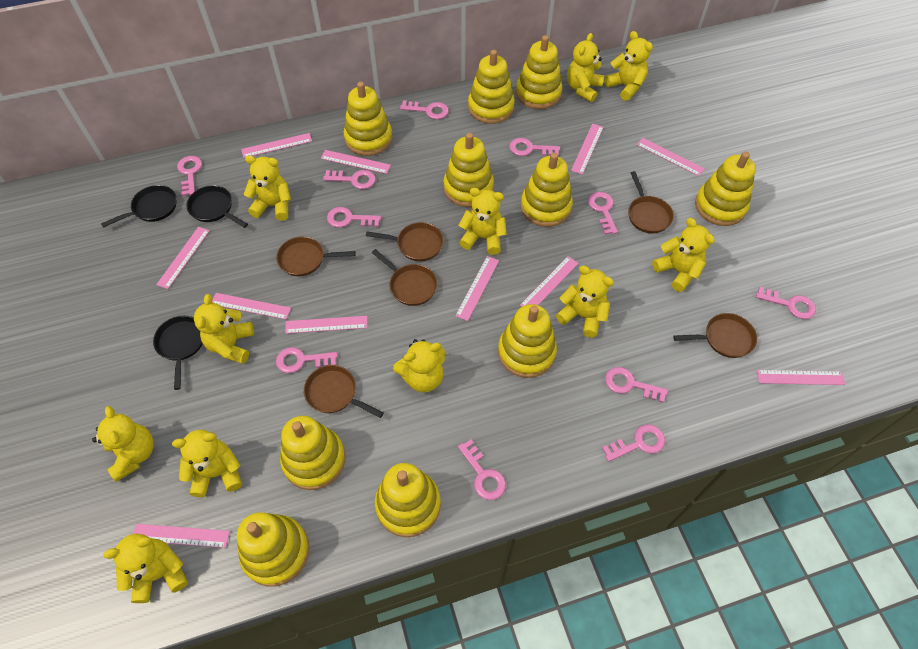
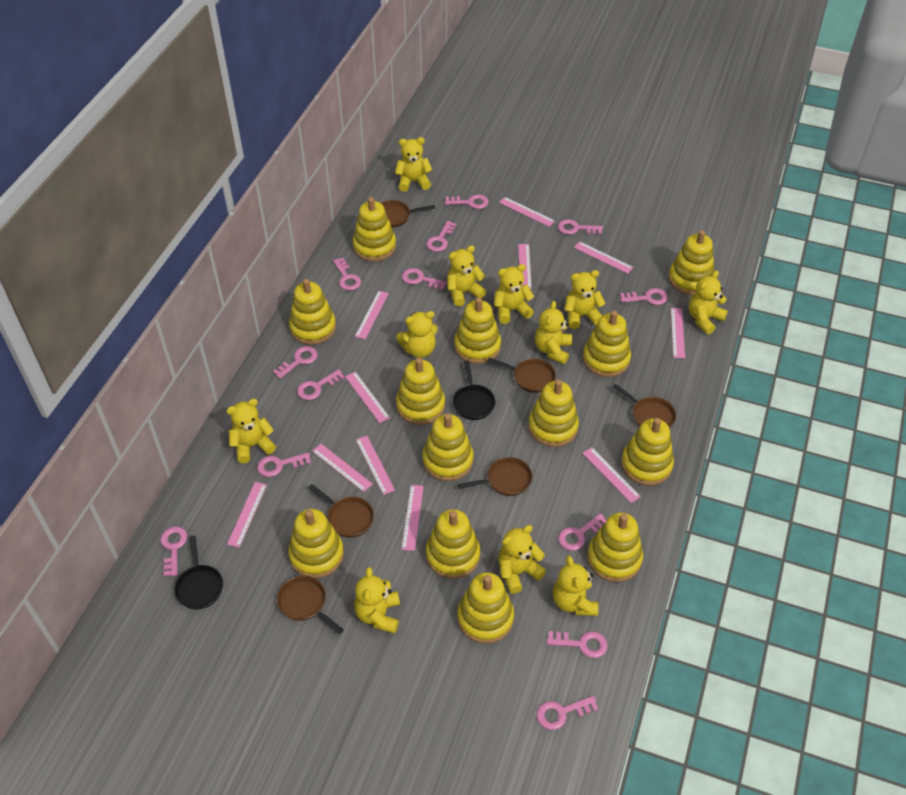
black pan: 3 -> 2
pink key: 11 -> 13
yellow stacking toy: 10 -> 13

